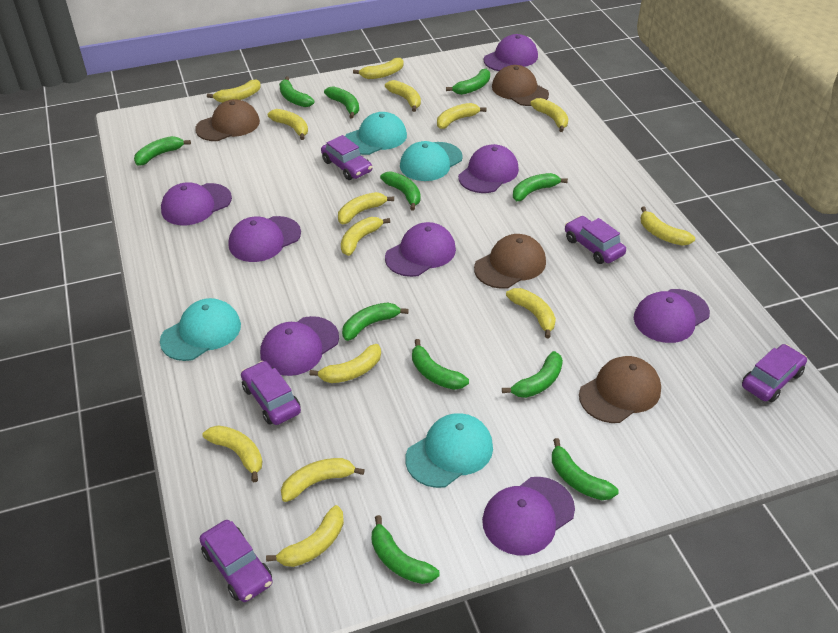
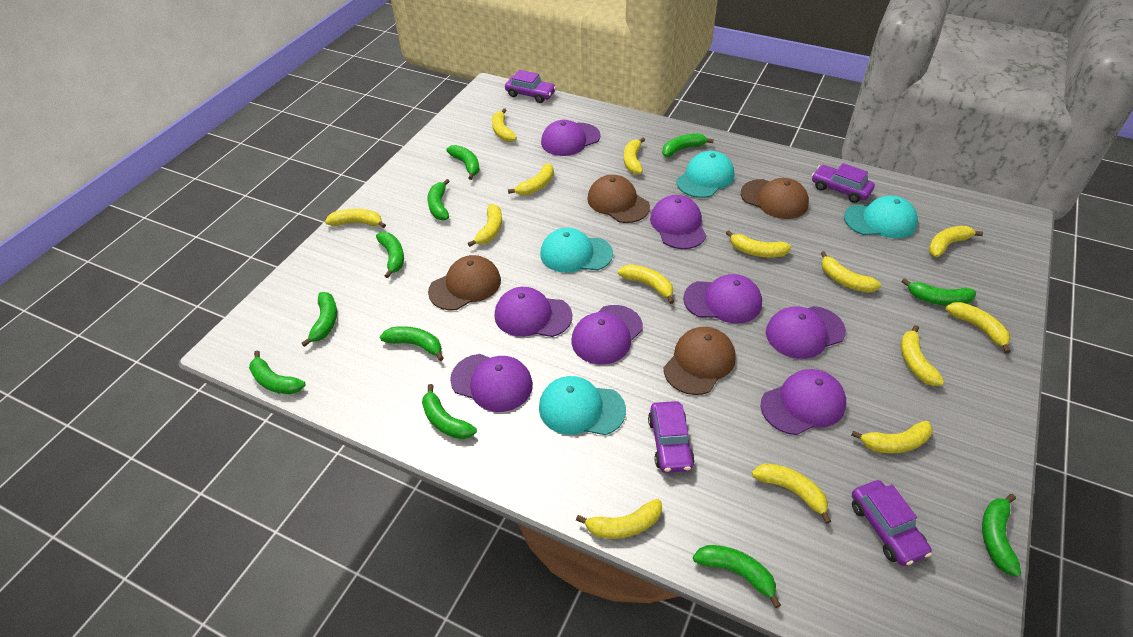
purple car: 5 -> 4

